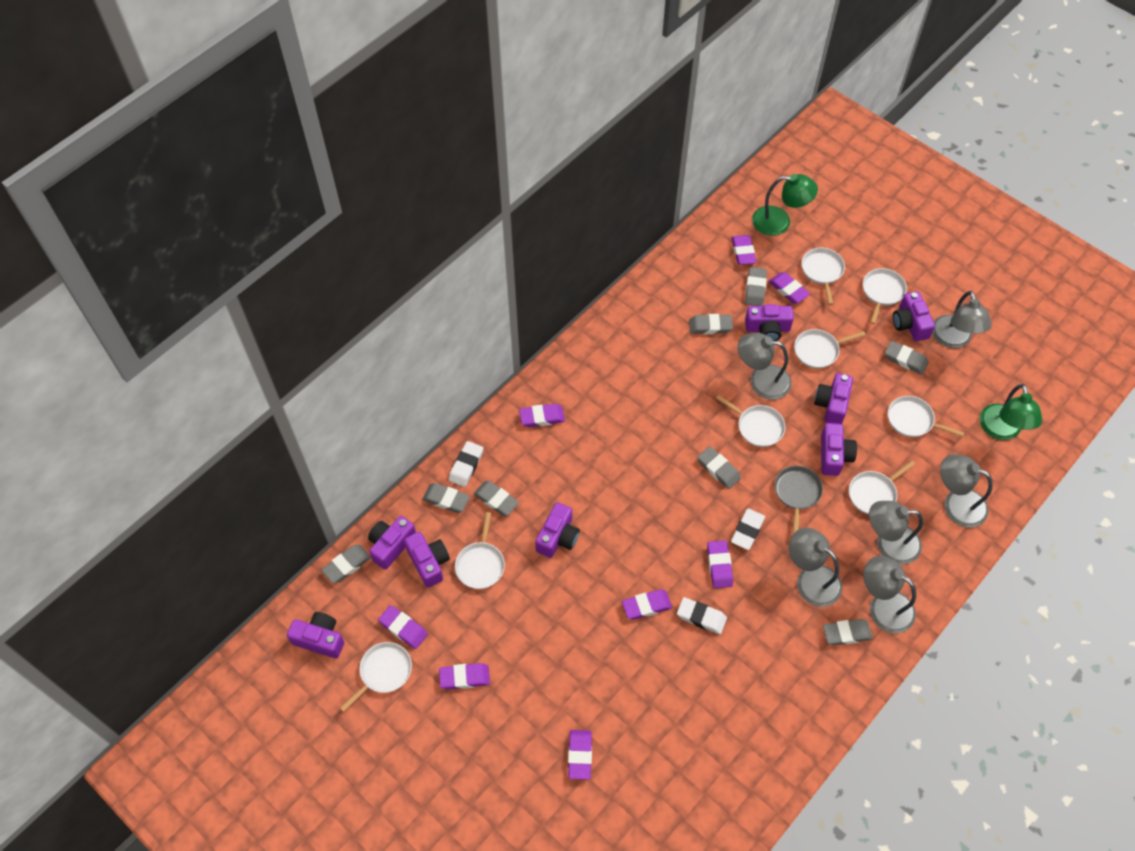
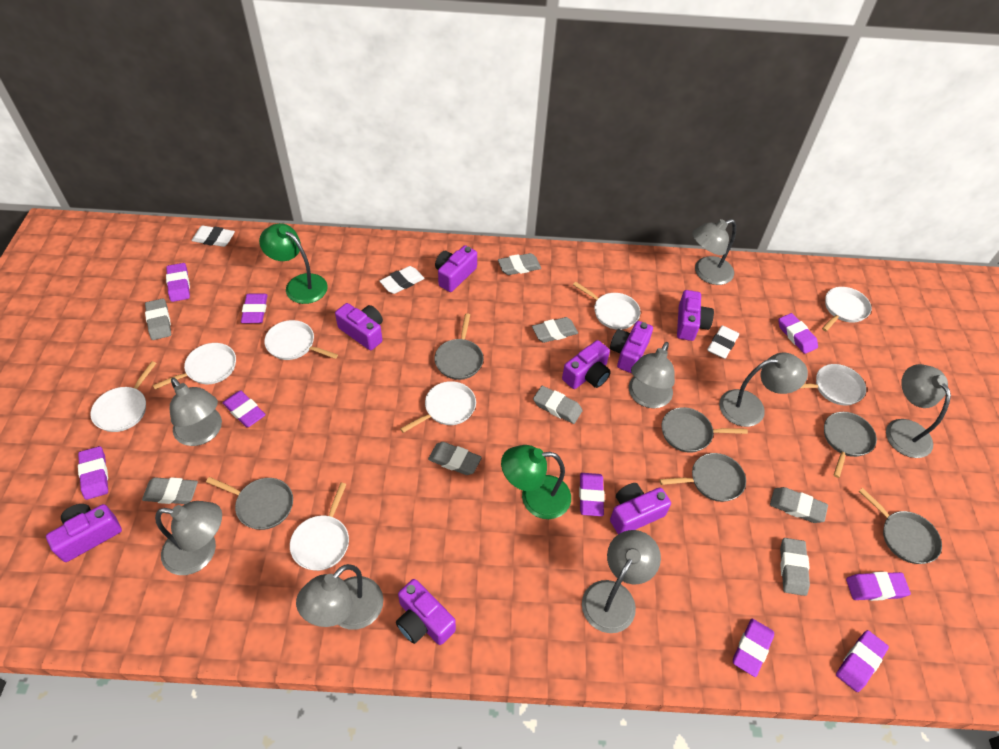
grey lamp: 6 -> 8
grey pan: 1 -> 6
purple eraser: 8 -> 9

